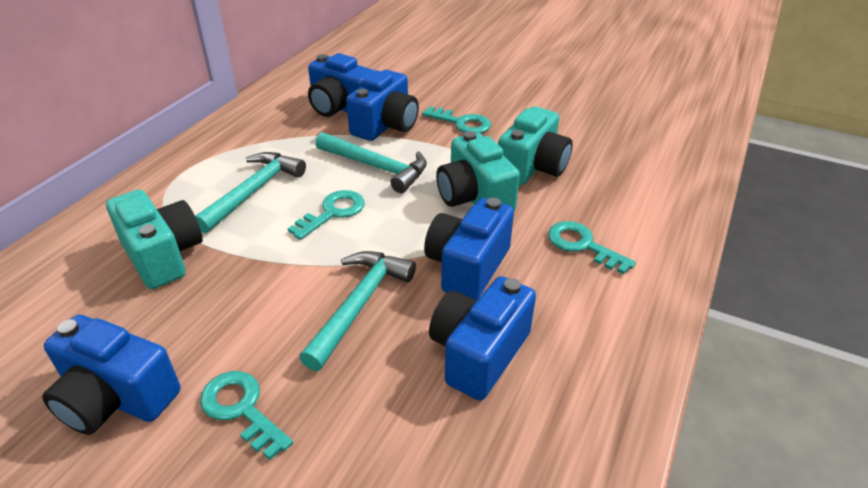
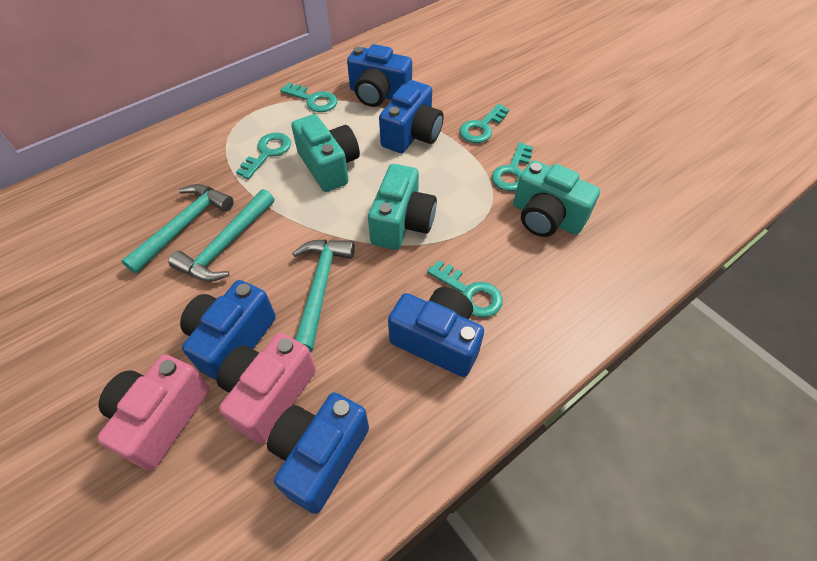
pink camera: 0 -> 2
turquoise key: 4 -> 5

